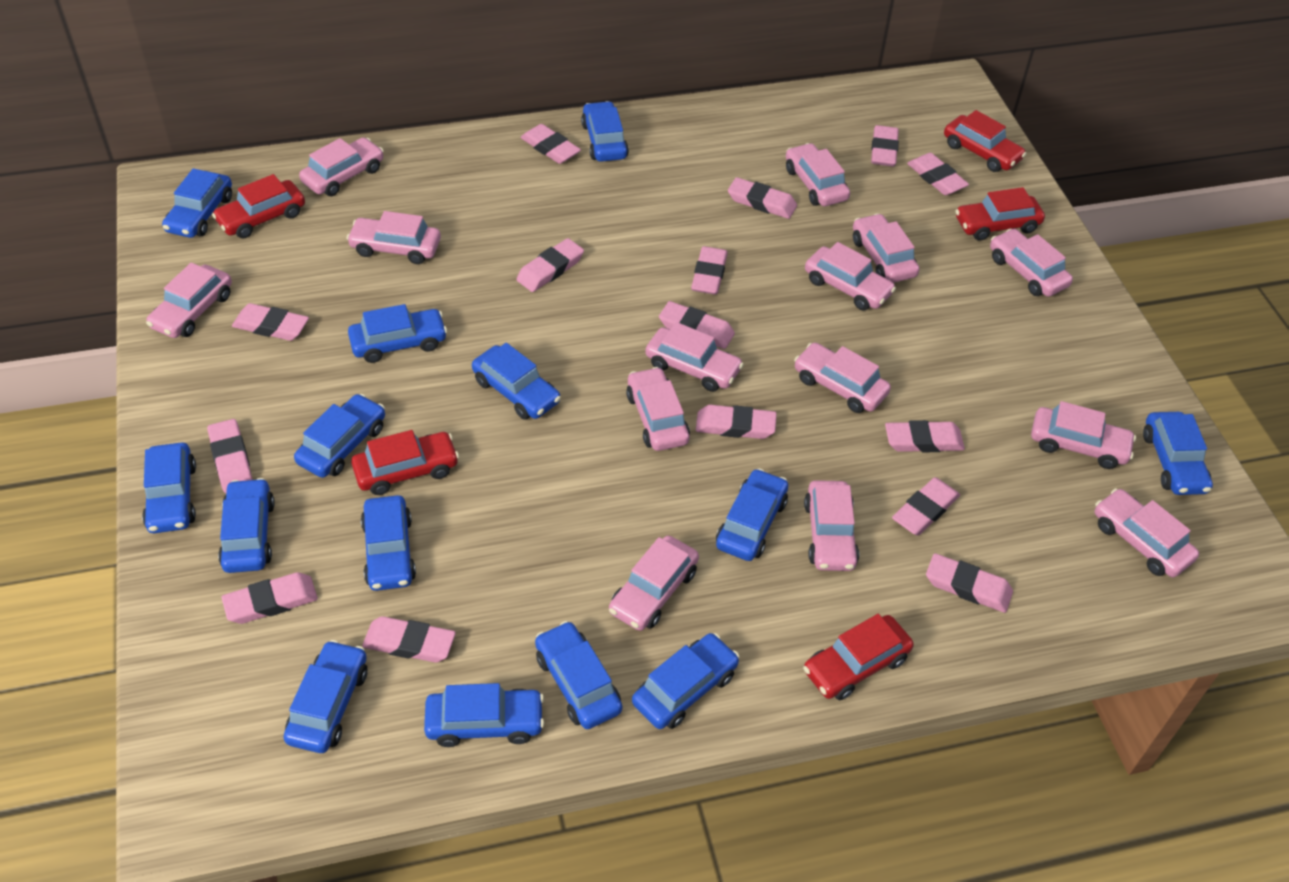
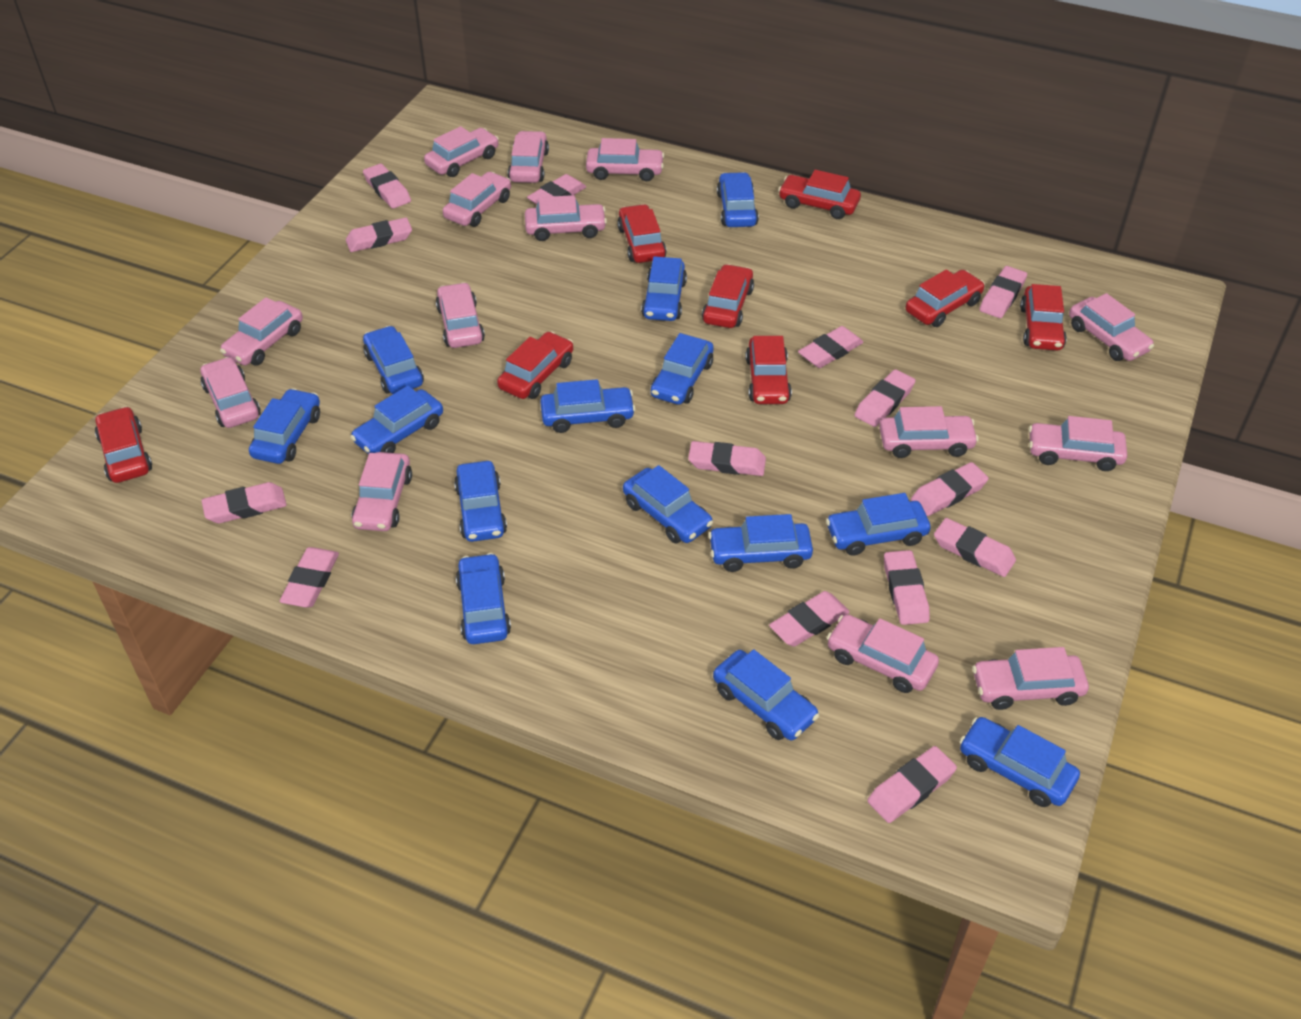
pink eraser: 15 -> 14
red car: 5 -> 8

